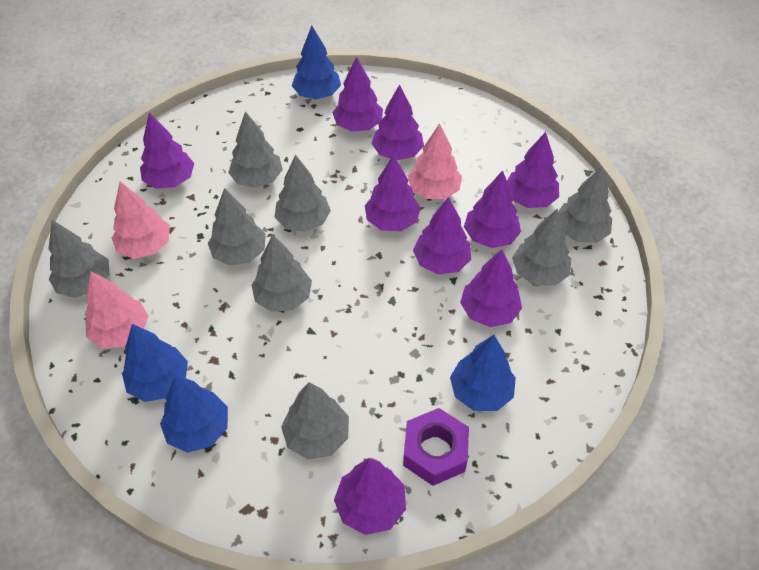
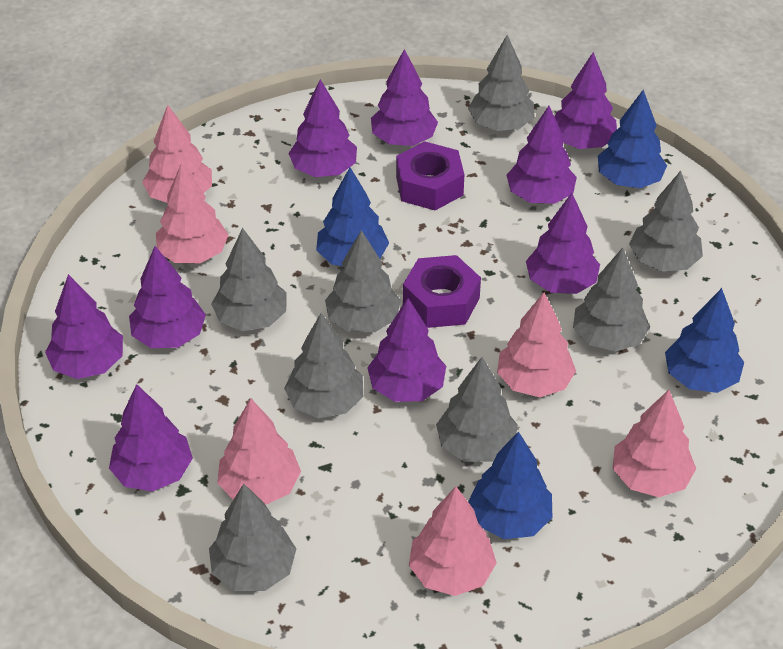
pink tree: 3 -> 6
purple nut: 1 -> 2

